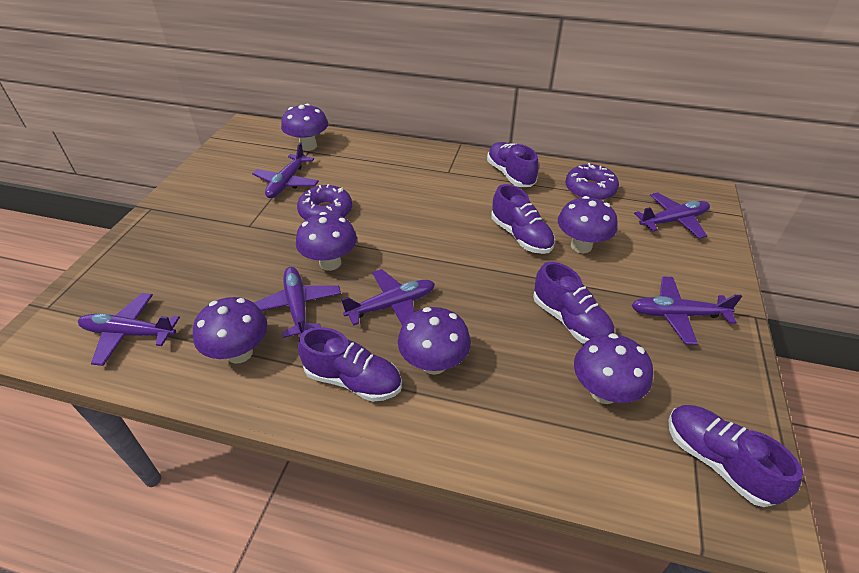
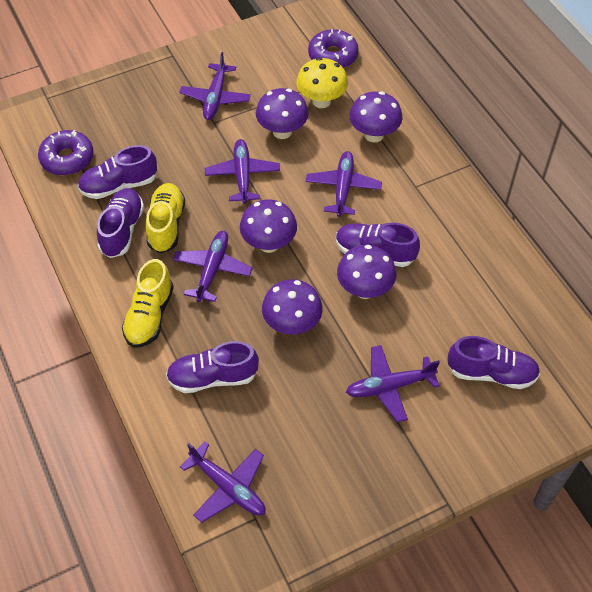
purple mushroom: 6 -> 5
yellow mushroom: 0 -> 1
yellow shoe: 0 -> 2

